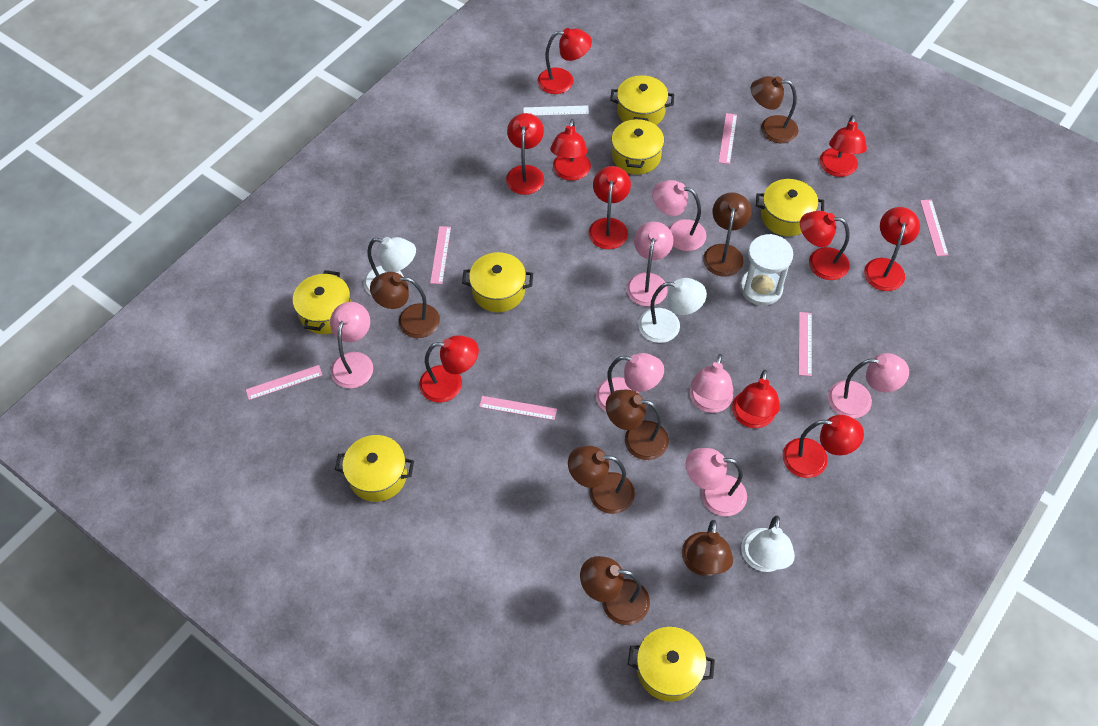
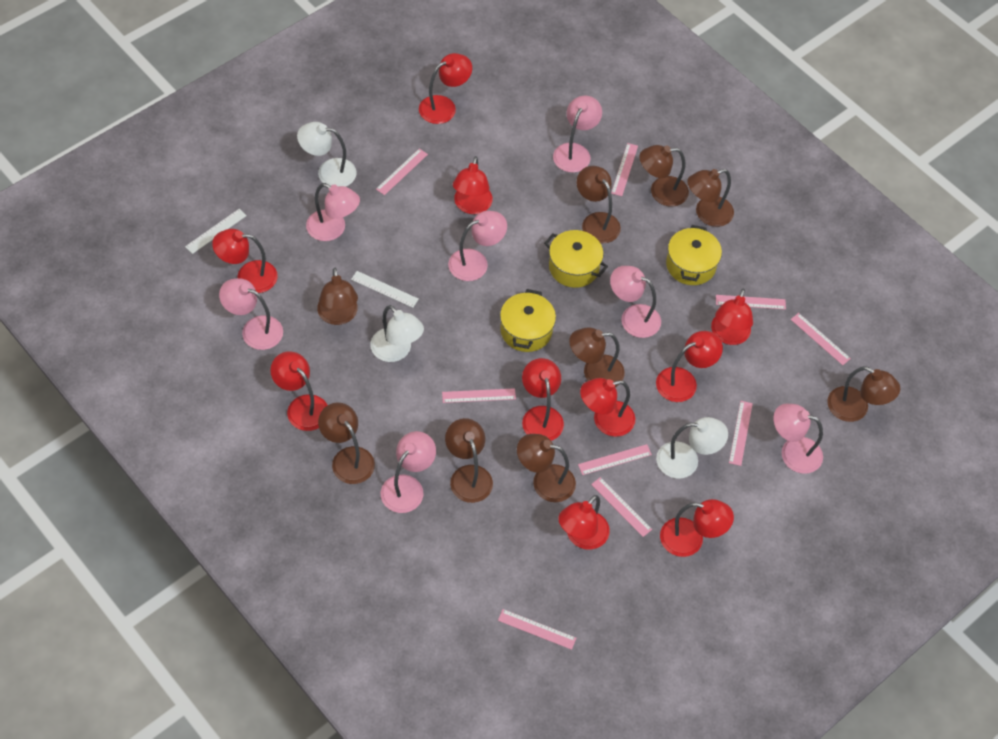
brown lamp: 7 -> 9
pink ruler: 6 -> 9
white hourglass: 1 -> 0
white ruler: 1 -> 2
yellow pot: 7 -> 3

